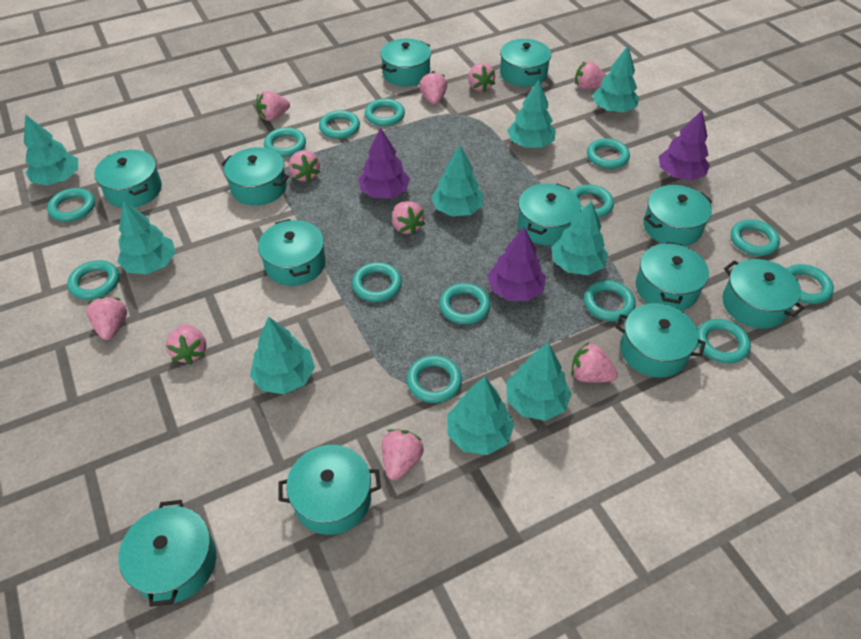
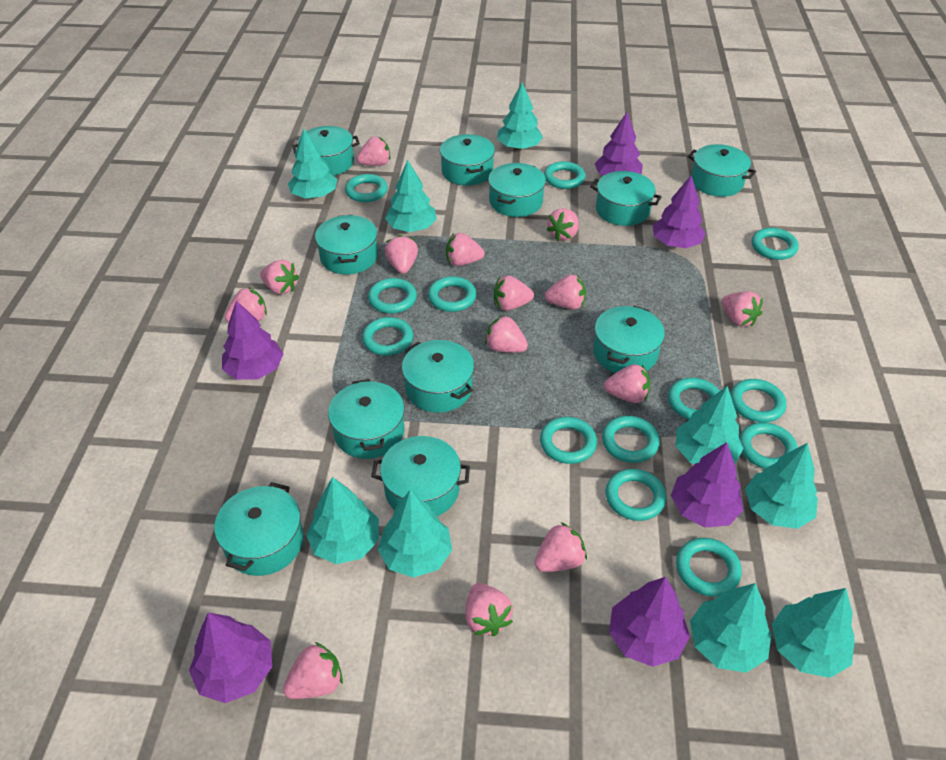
pink strawberry: 10 -> 14
purple tree: 3 -> 6
turquoise pot: 12 -> 11
turquoise ring: 14 -> 13

